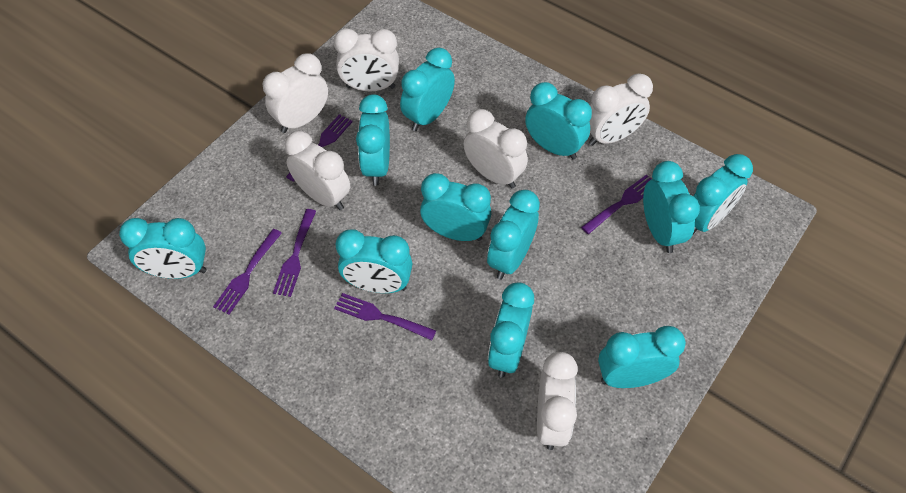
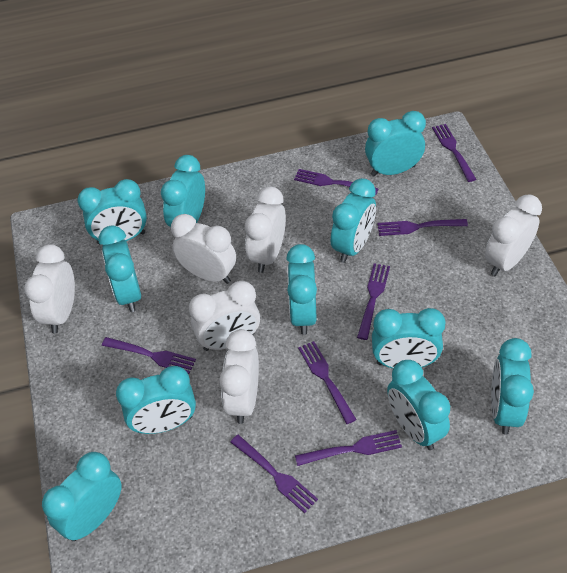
purple fork: 5 -> 8

